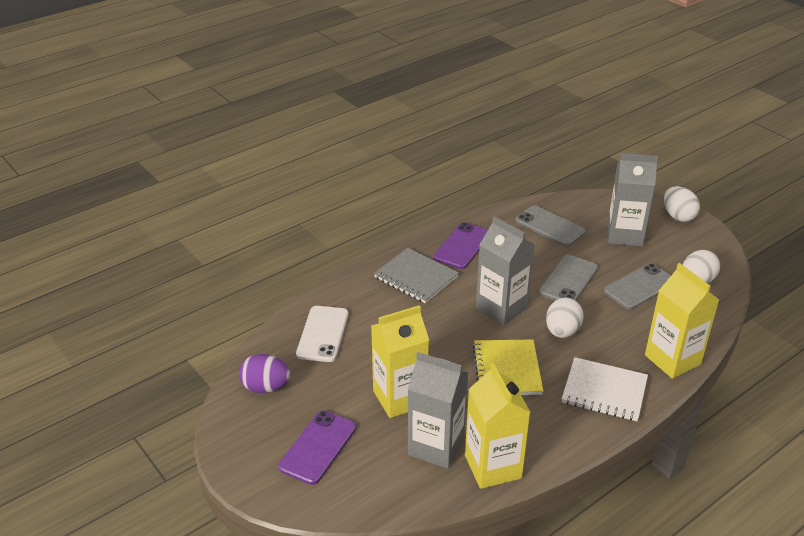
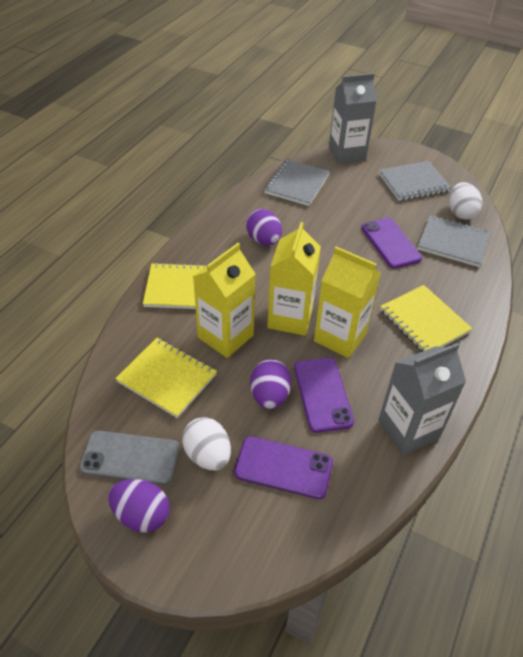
grey carton: 3 -> 2
grey notebook: 1 -> 3
grey phone: 3 -> 1
purple egg: 1 -> 3
purple phone: 2 -> 3
white egg: 3 -> 2
white notebook: 1 -> 0
white phone: 1 -> 0
yellow notebook: 1 -> 3

